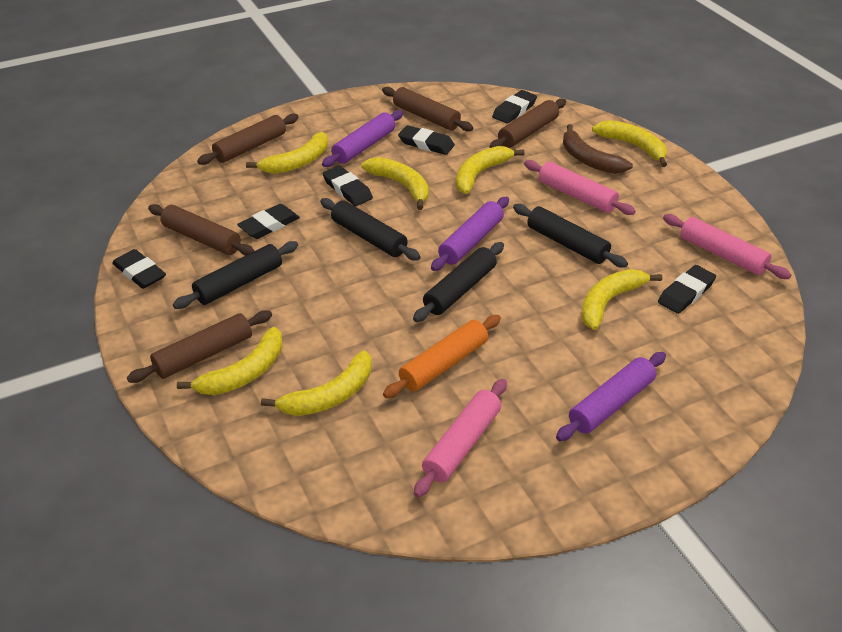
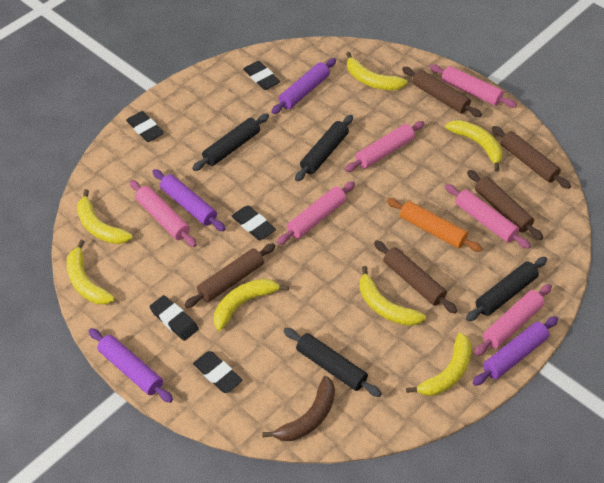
black eraser: 6 -> 5
pink rolling pin: 3 -> 6
purple rolling pin: 3 -> 4

